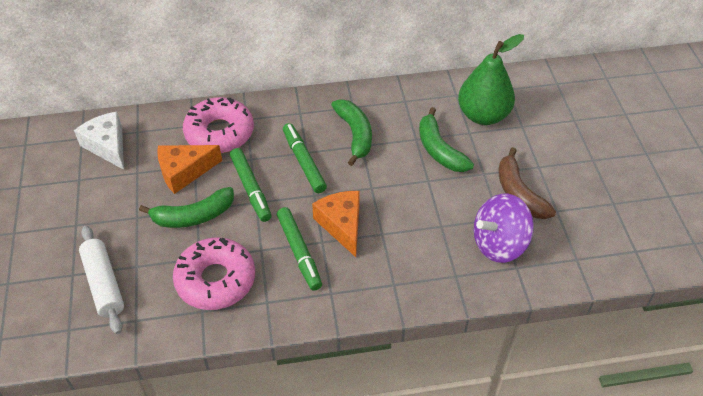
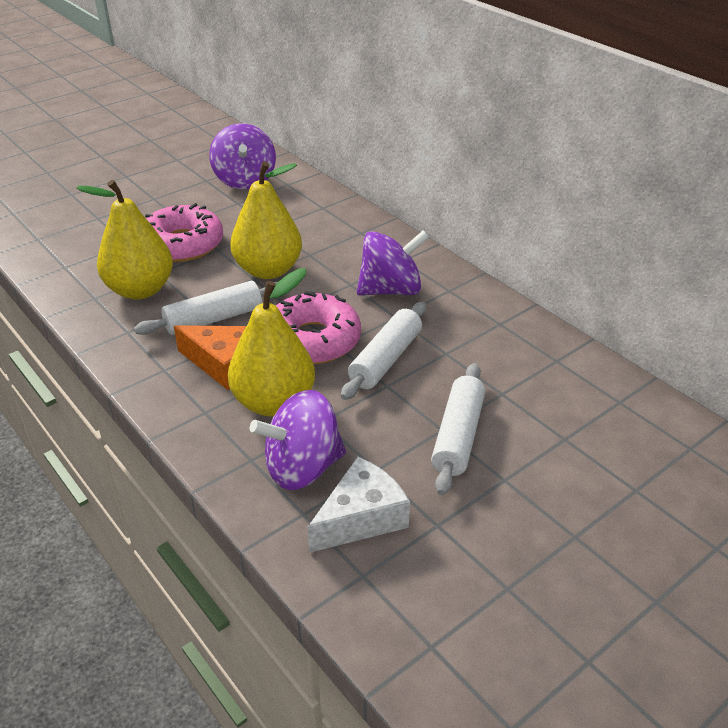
brown banana: 1 -> 0
green banana: 3 -> 0
green marker: 3 -> 0
green pear: 1 -> 0
orange cheese: 2 -> 1
purple spinning top: 1 -> 3
white rolling pin: 1 -> 3
yellow pear: 0 -> 3

